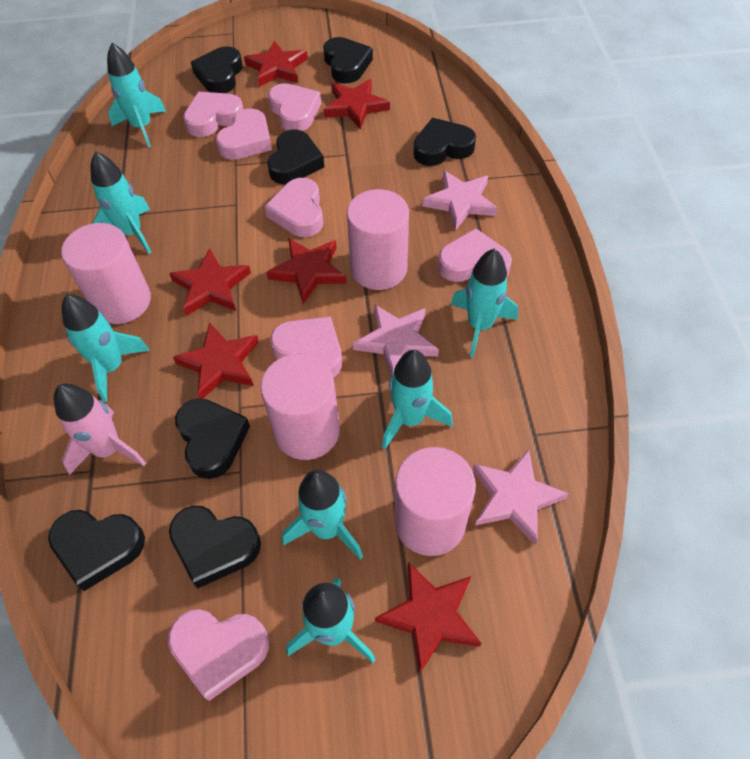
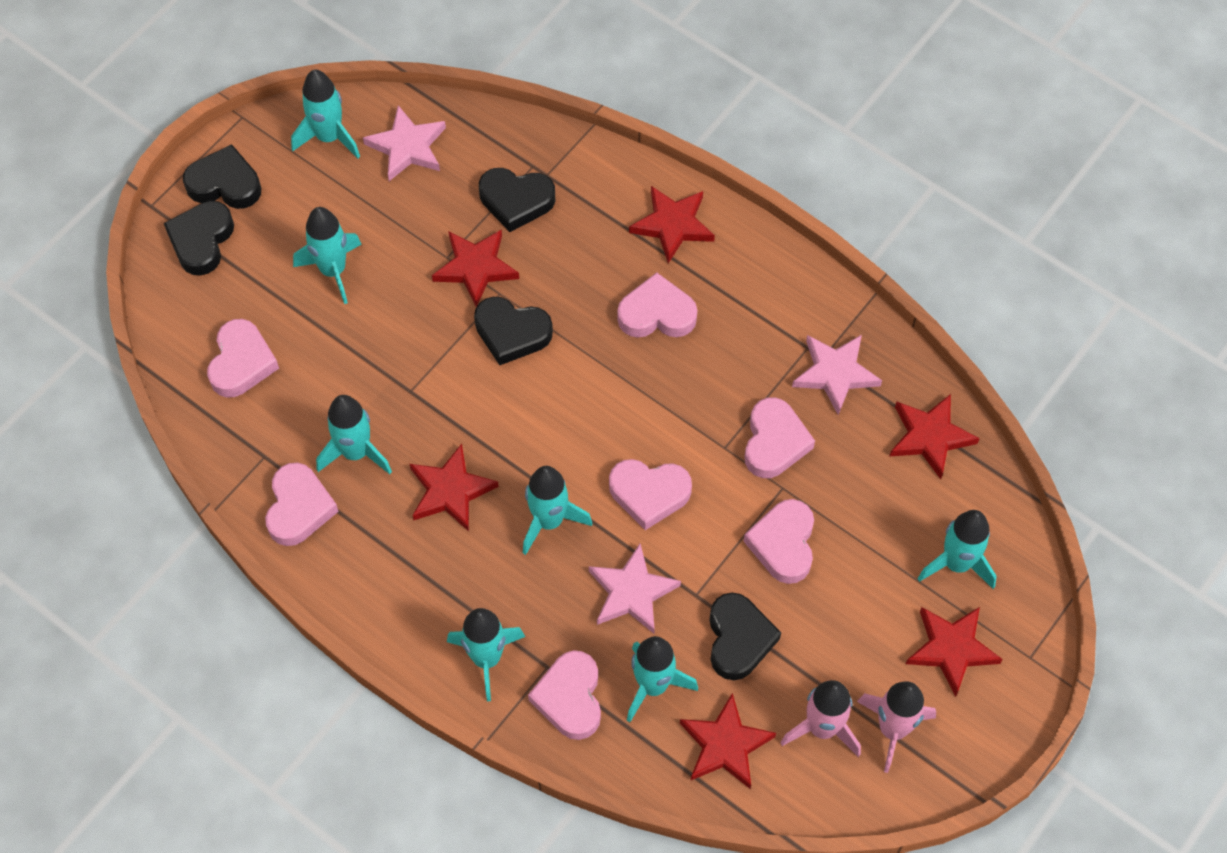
black heart: 7 -> 5
pink cylinder: 4 -> 0
pink rocket: 1 -> 2

